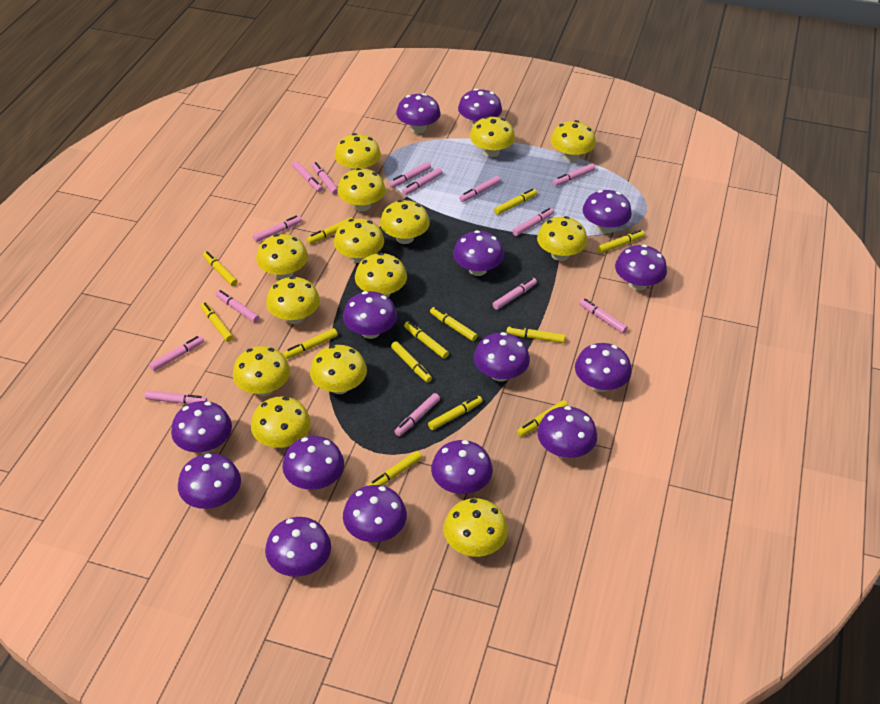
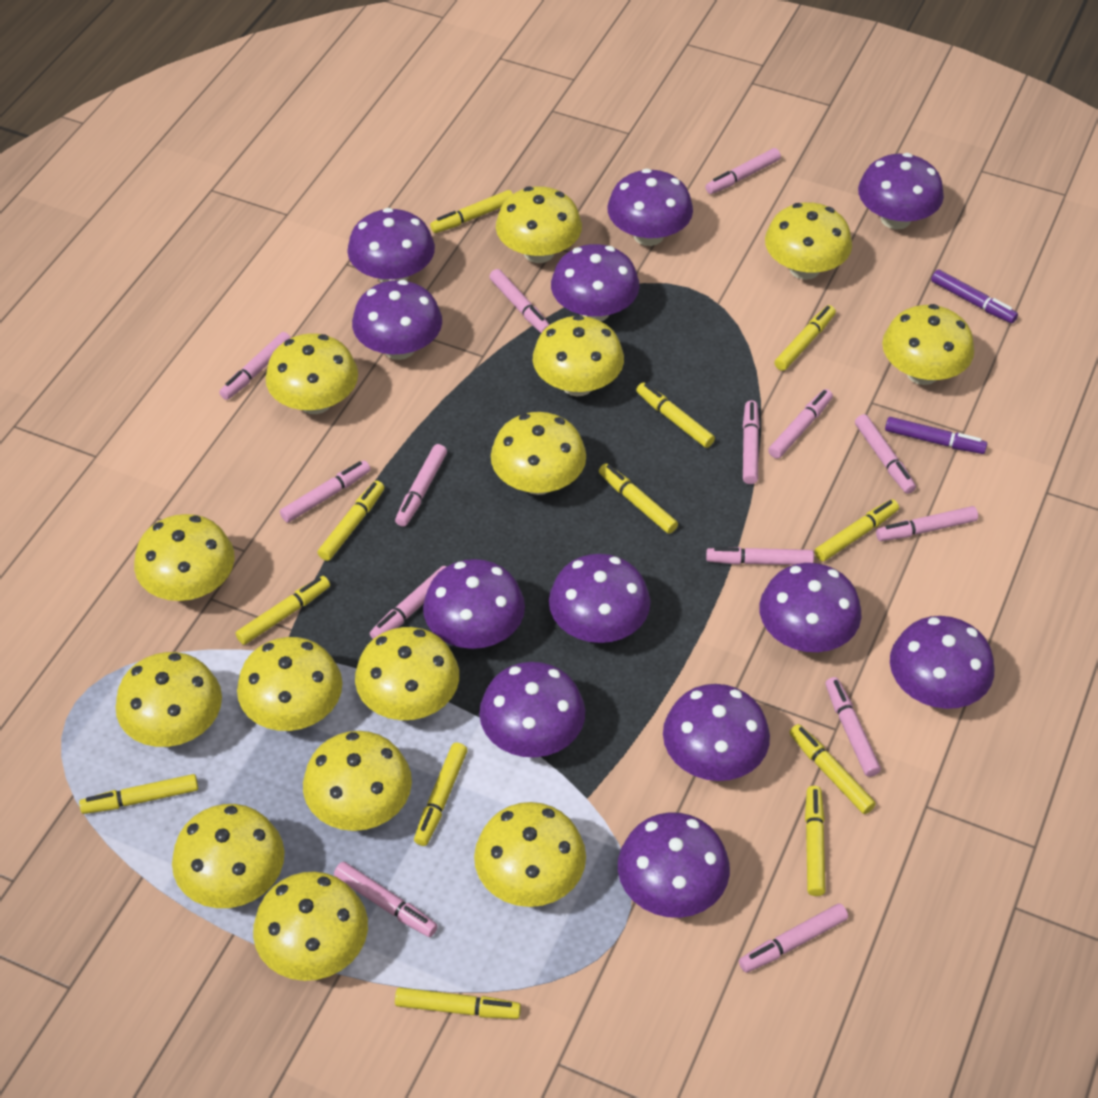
purple marker: 0 -> 2
purple mushroom: 15 -> 12
yellow marker: 13 -> 12

